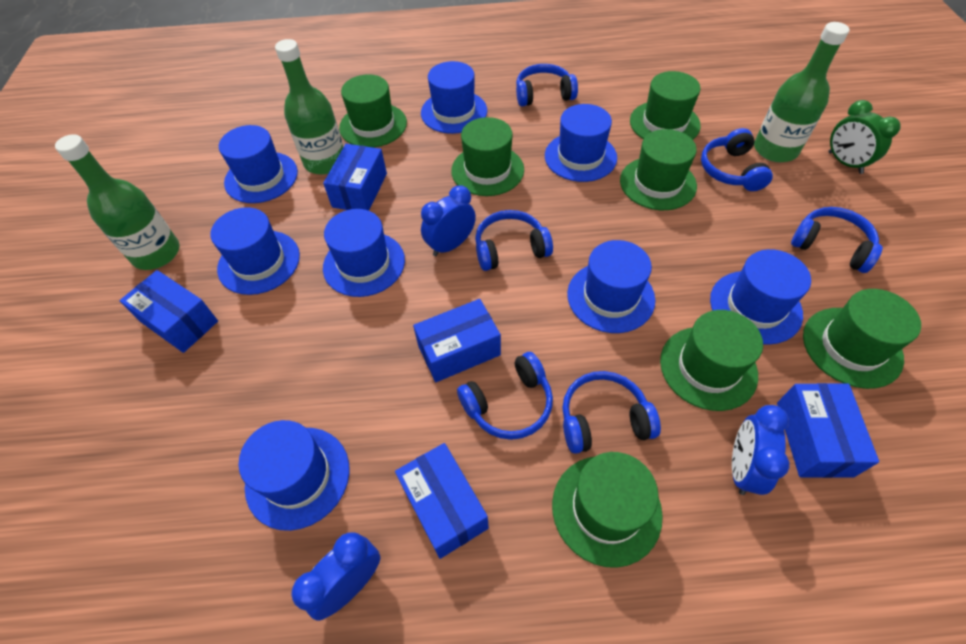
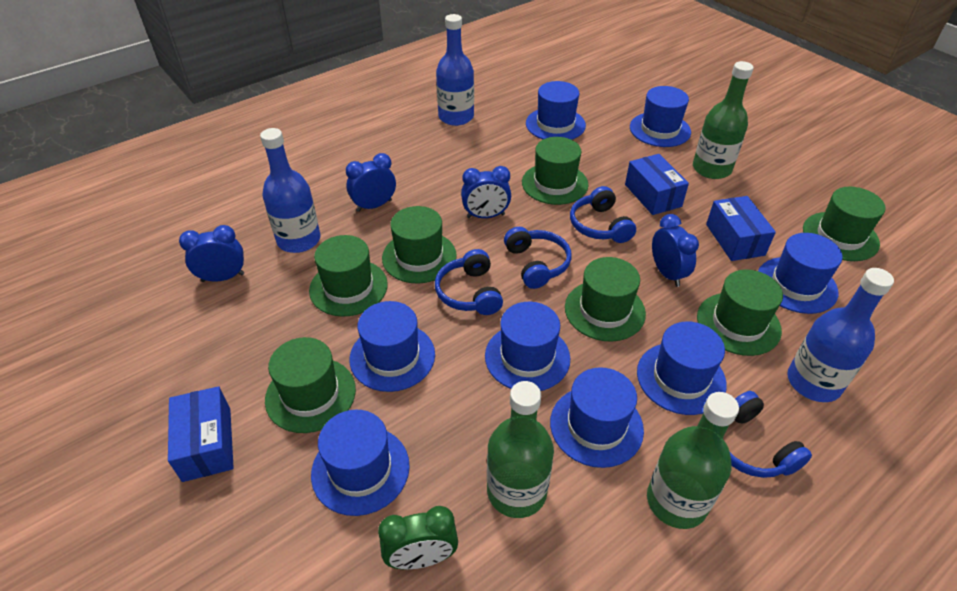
blue bottle: 0 -> 3
blue box: 5 -> 3
blue clock: 3 -> 4
blue headphones: 6 -> 4

